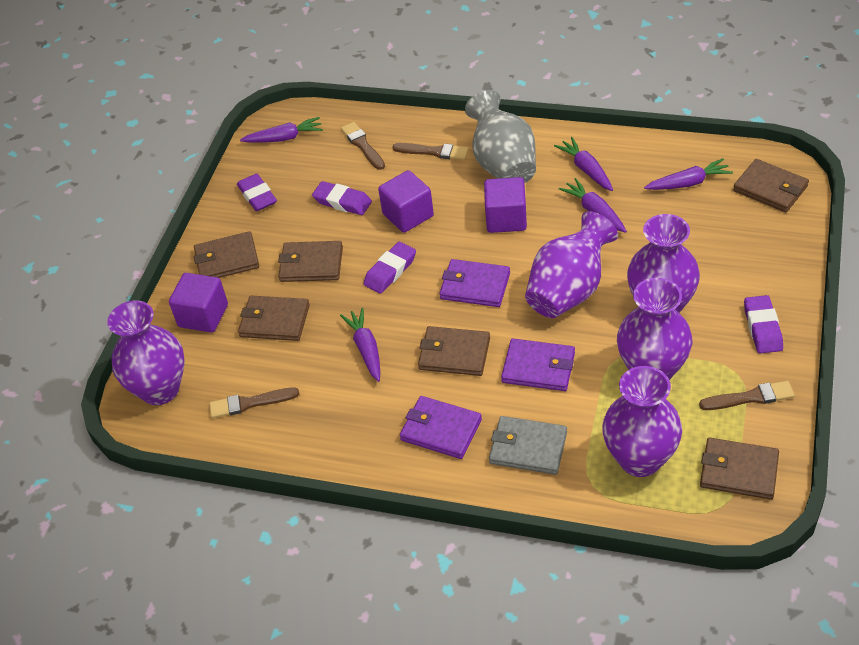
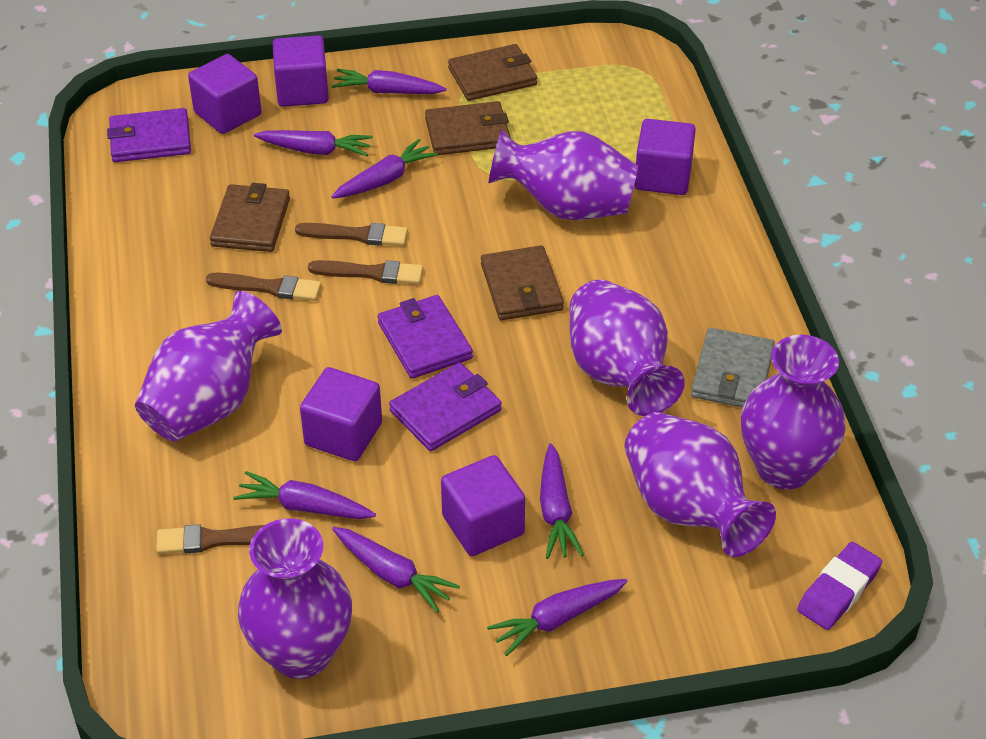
brown wallet: 6 -> 4
grey vase: 1 -> 0
purple carrot: 5 -> 7
purple cube: 3 -> 5
purple eraser: 4 -> 1
purple vase: 5 -> 6

